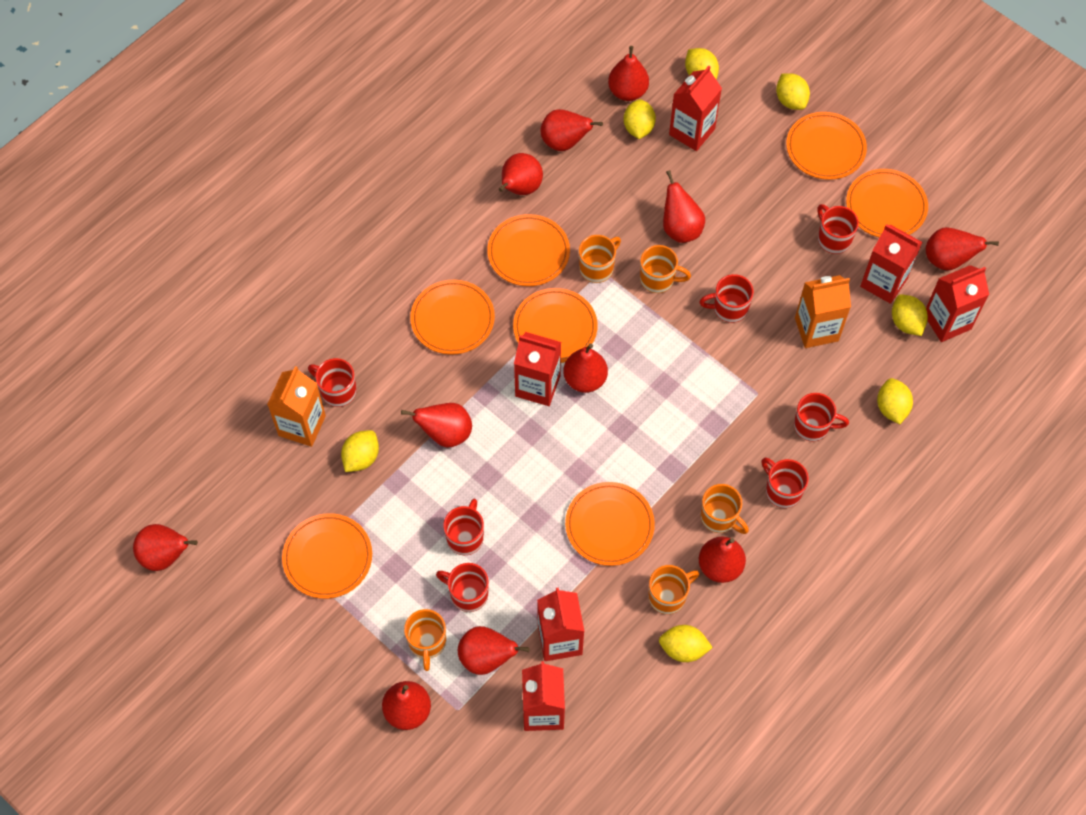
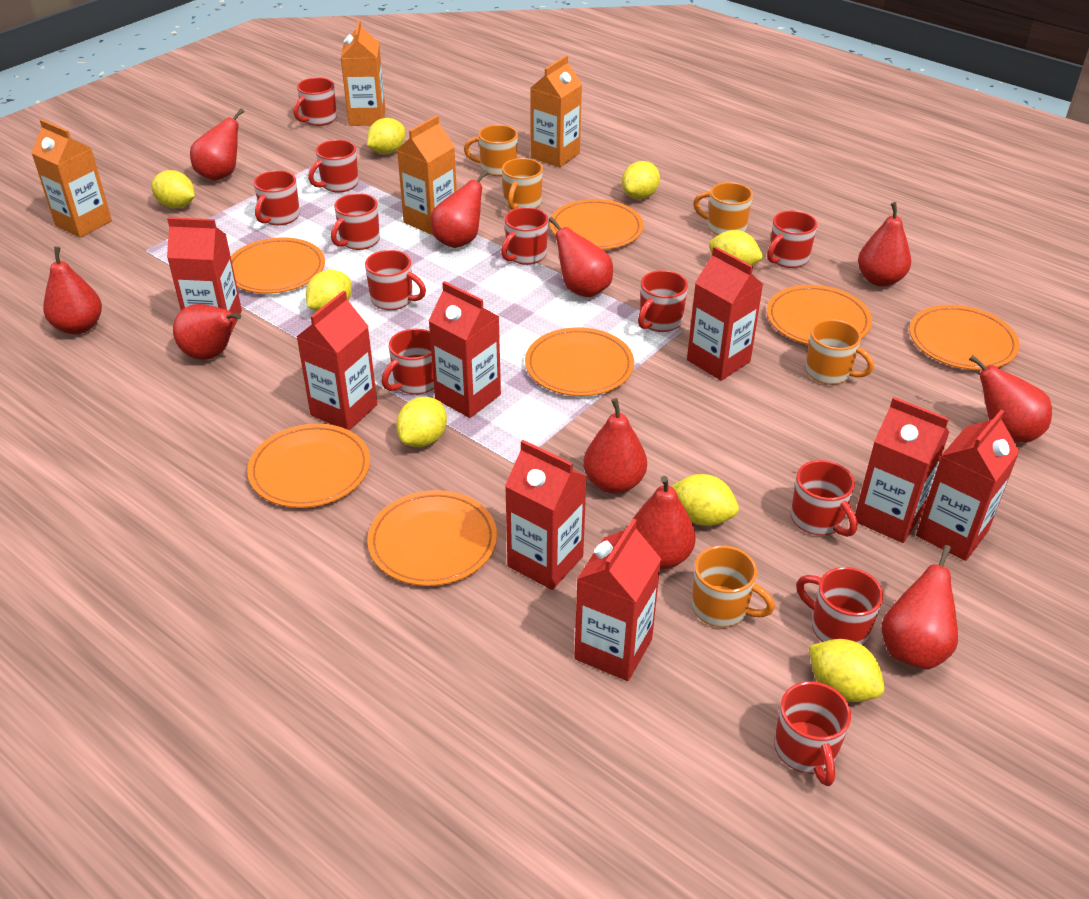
orange carton: 2 -> 4
red carton: 6 -> 8
red mug: 7 -> 12
red pear: 11 -> 10
yellow lemon: 7 -> 8

